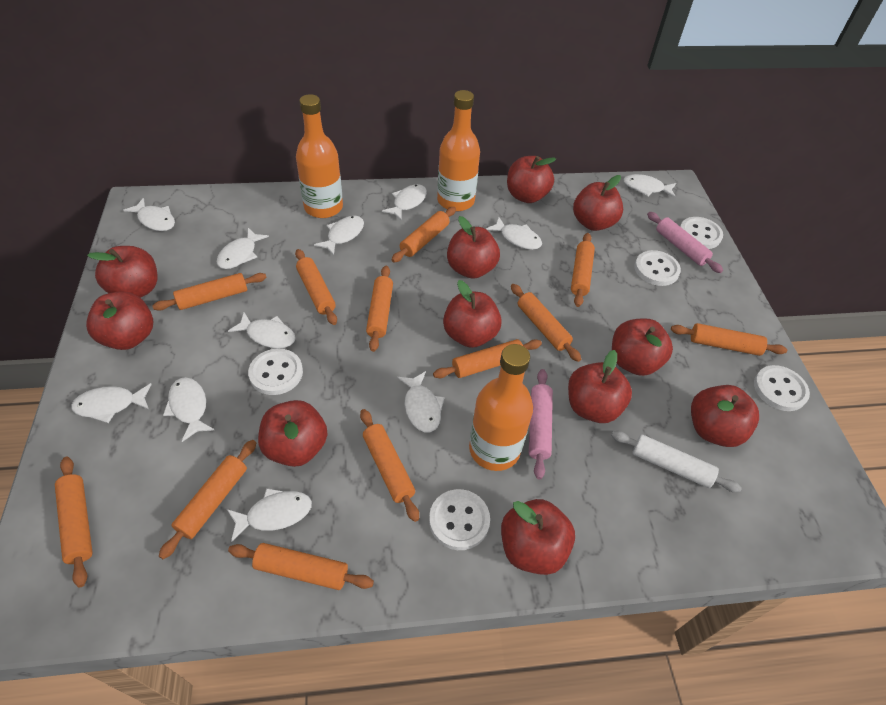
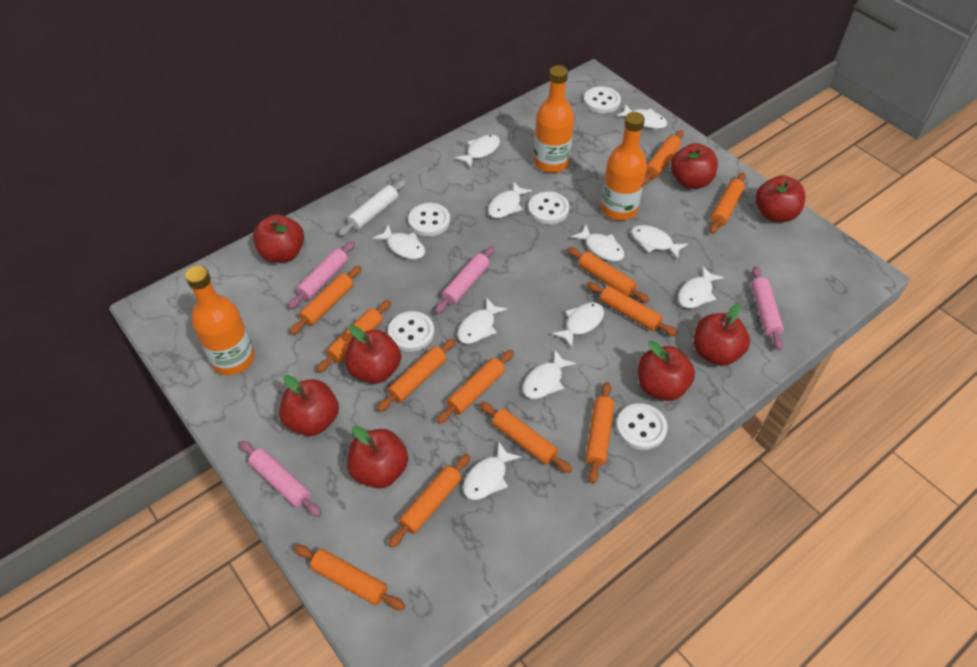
pink rolling pin: 2 -> 4
red apple: 11 -> 8

